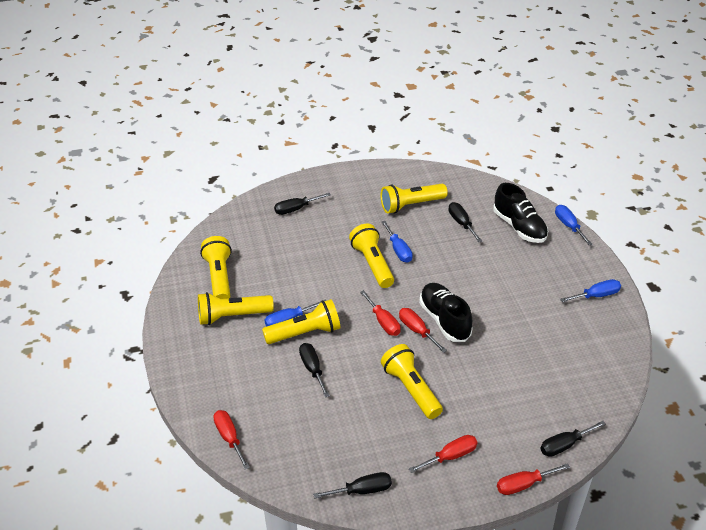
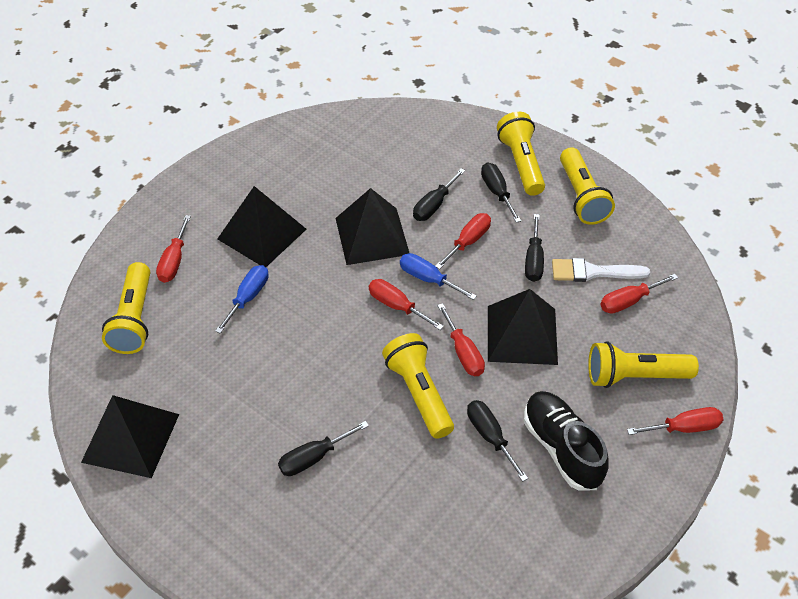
black pyramid: 0 -> 4
black shoe: 2 -> 1
blue screwdriver: 4 -> 2
red screwdriver: 5 -> 6
white brush: 0 -> 1
yellow flashlight: 6 -> 5

